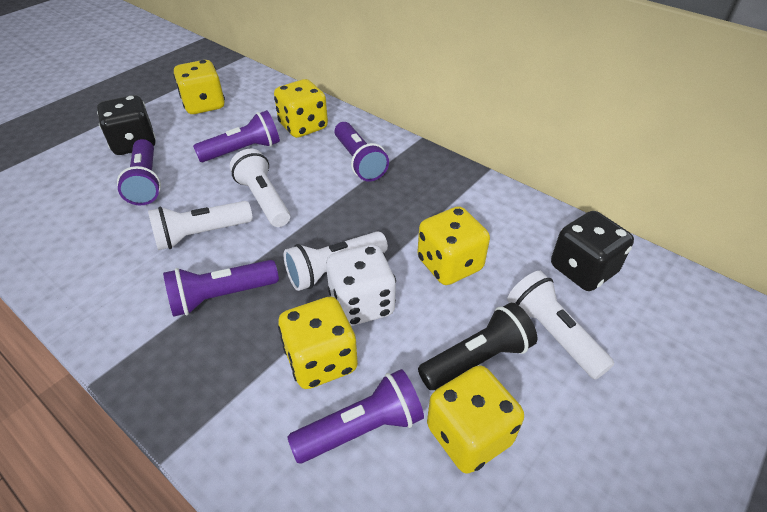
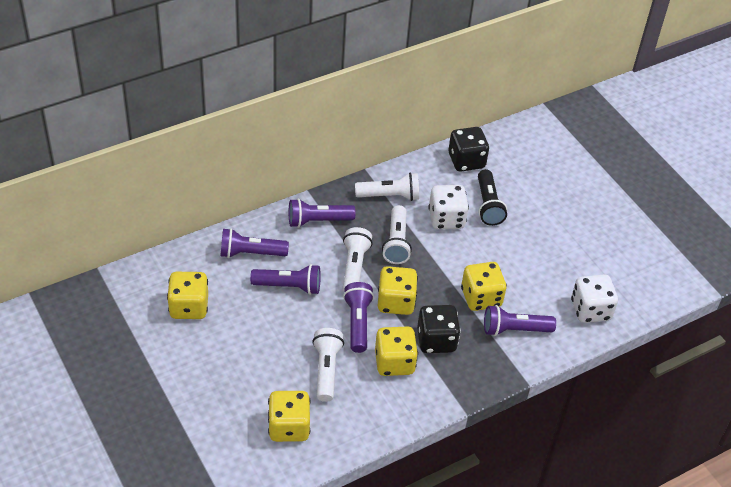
white dice: 1 -> 2

